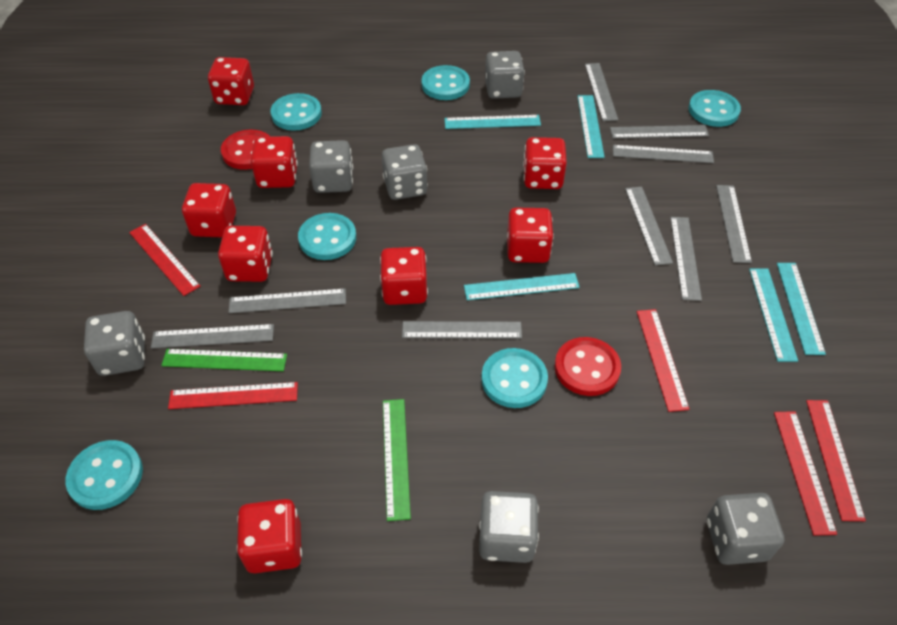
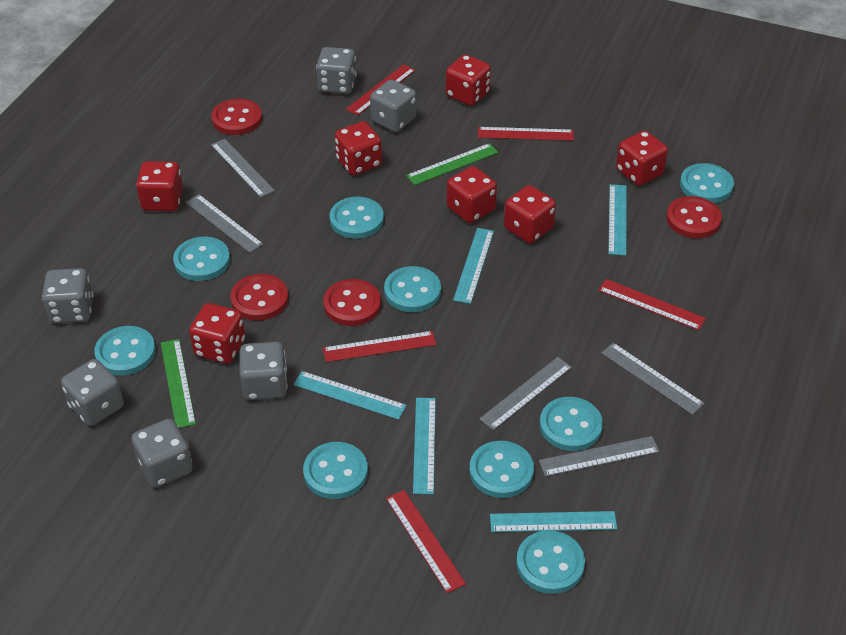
grey ruler: 9 -> 5
red button: 2 -> 4
red dice: 8 -> 7
turquoise button: 6 -> 9

